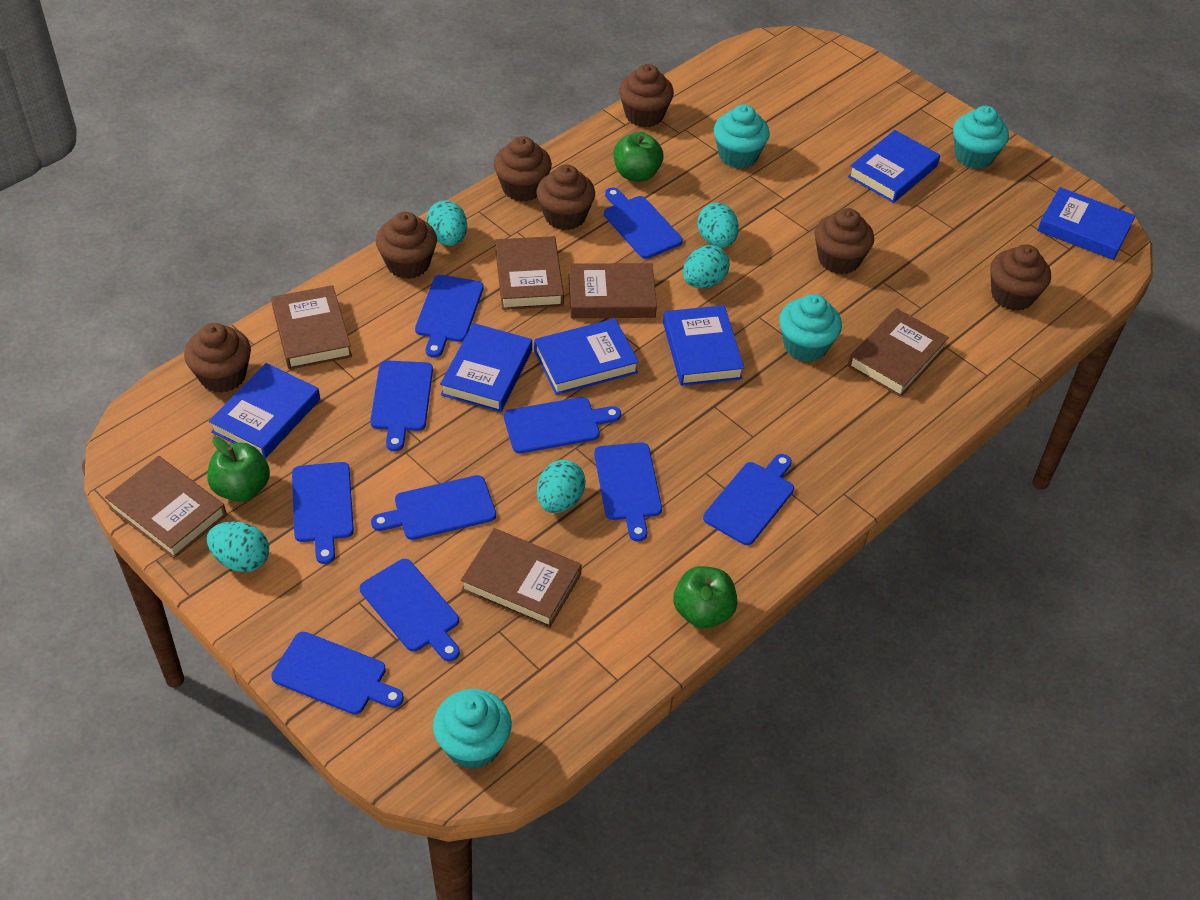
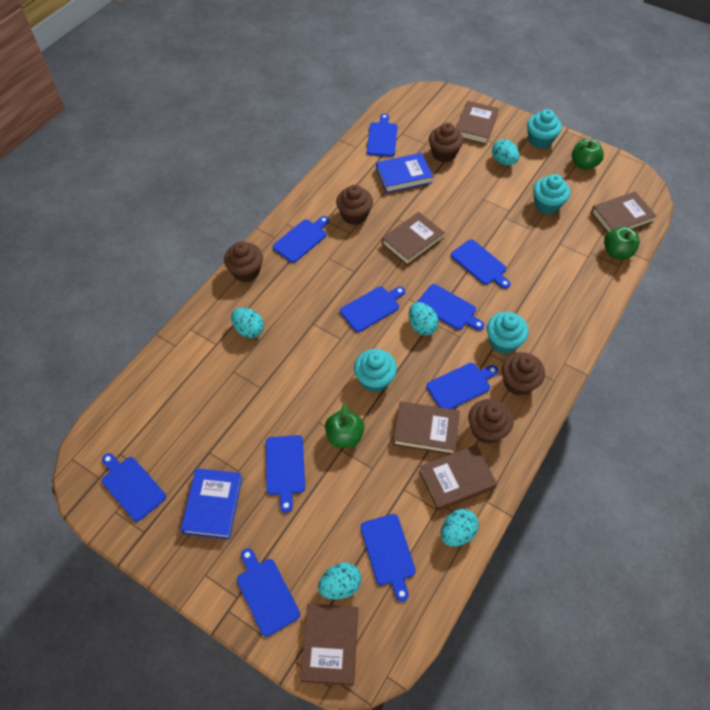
blue book: 6 -> 2
brown cupcake: 7 -> 5

